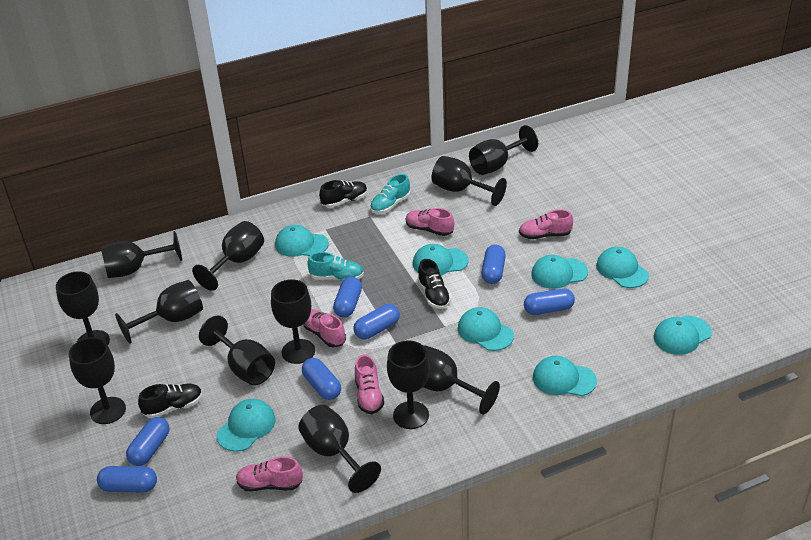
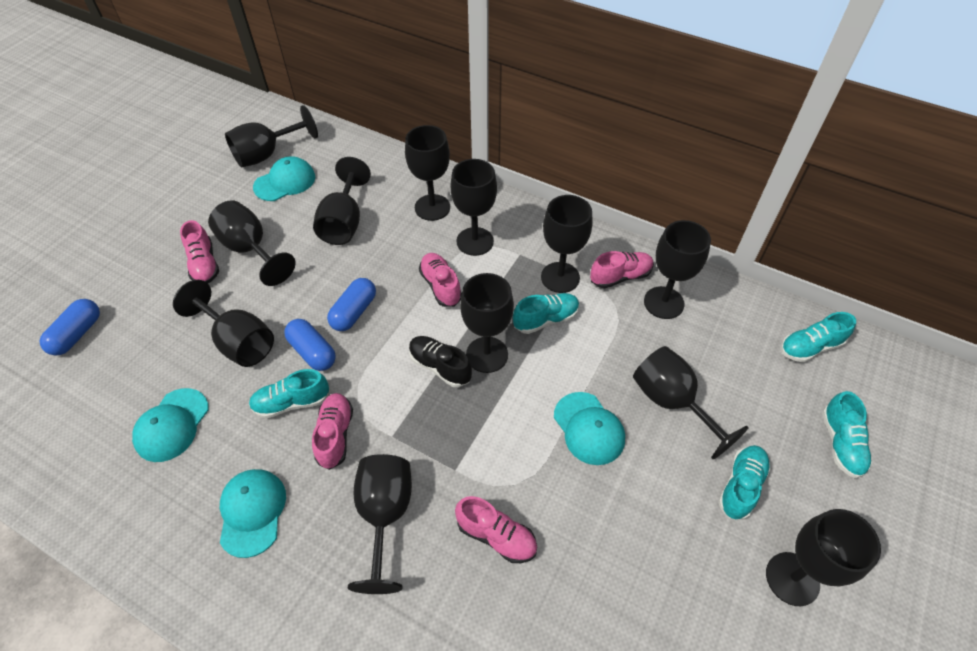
black shoe: 3 -> 1
blue capsule: 7 -> 3
turquoise cap: 8 -> 4
turquoise shoe: 2 -> 5

